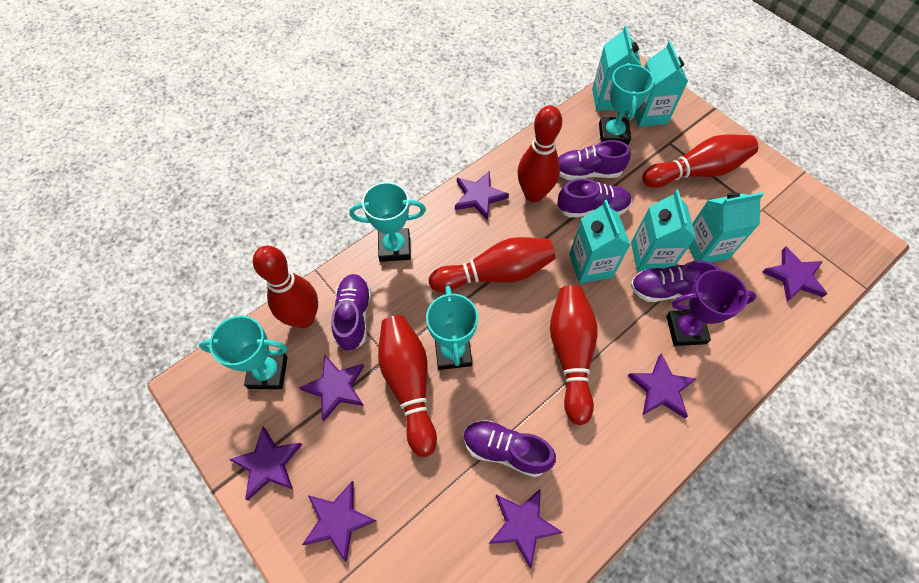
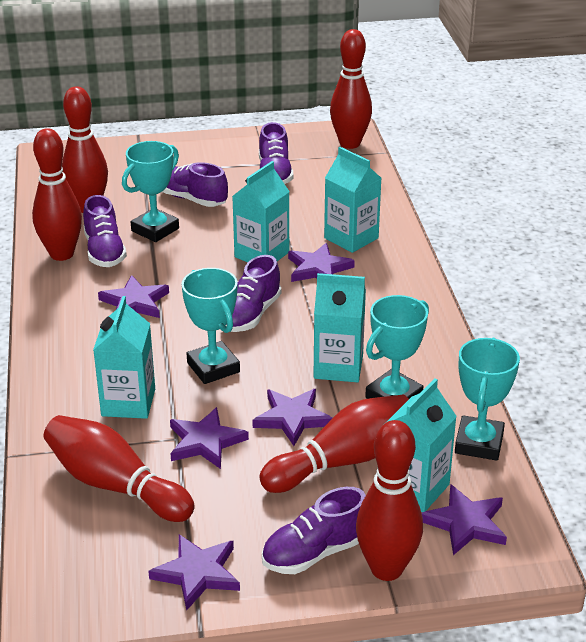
purple star: 7 -> 6
purple trophy: 1 -> 0

